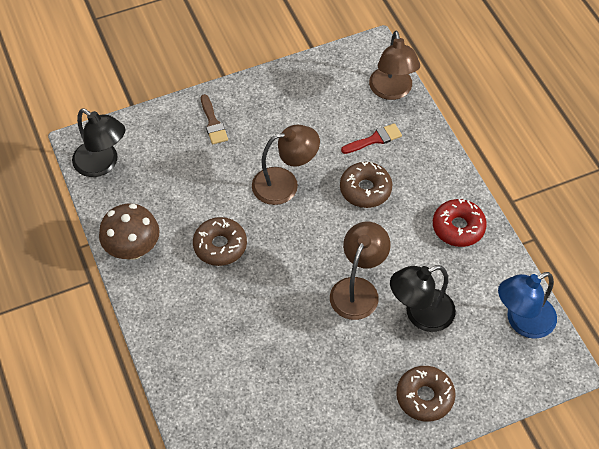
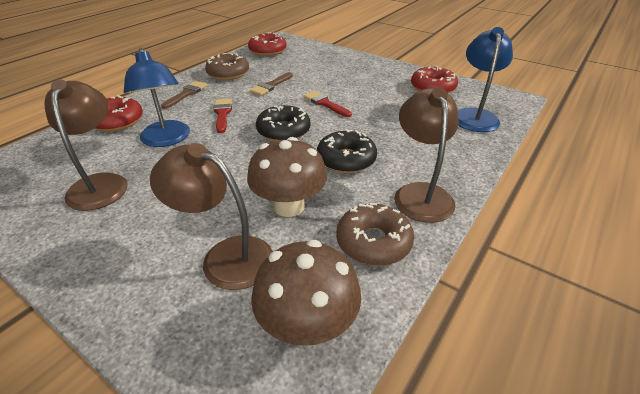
black donut: 0 -> 2
black lamp: 2 -> 0
blue lamp: 1 -> 2
brown brush: 1 -> 2
brown donut: 3 -> 2
brown mushroom: 1 -> 2
red brush: 1 -> 2
red donut: 1 -> 3

